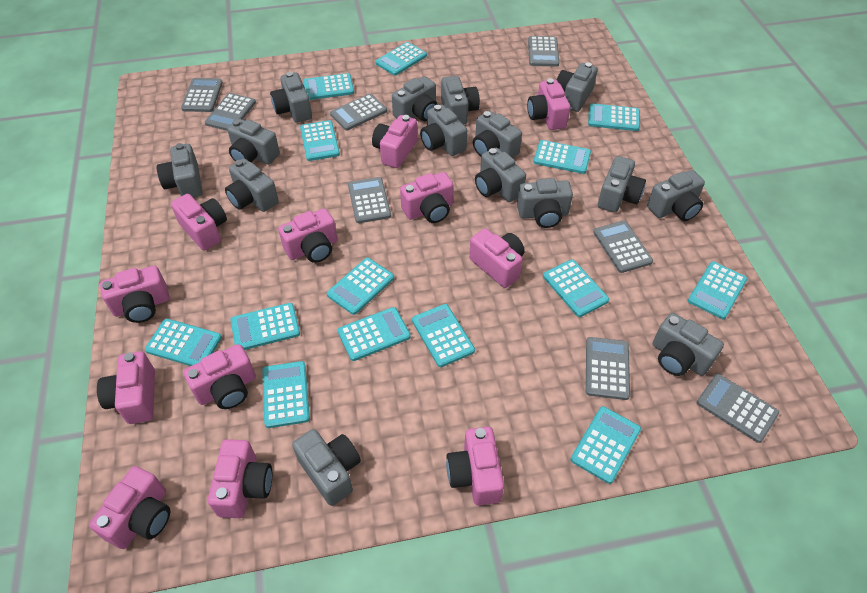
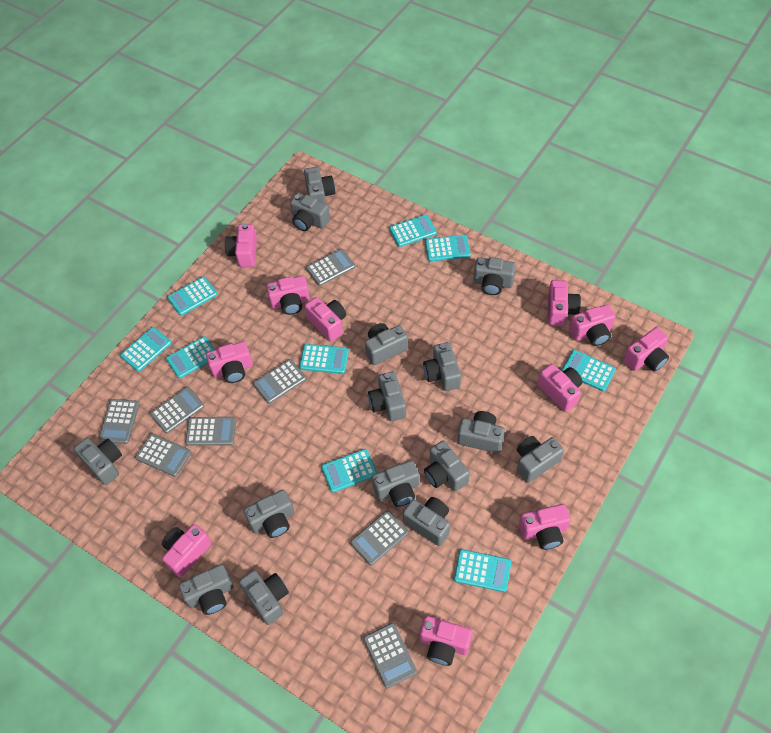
pink camera: 12 -> 11
turquoise calculator: 14 -> 9

